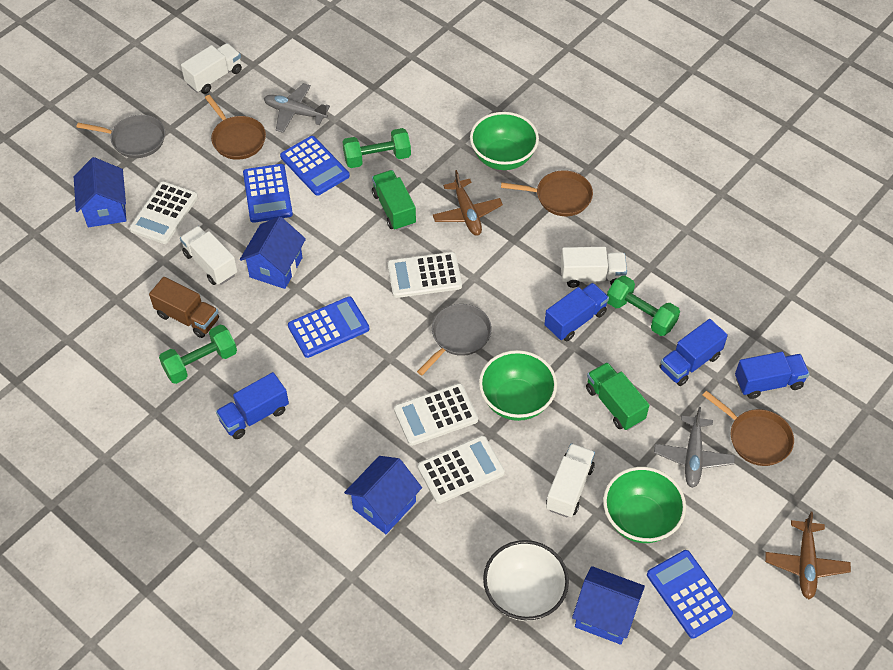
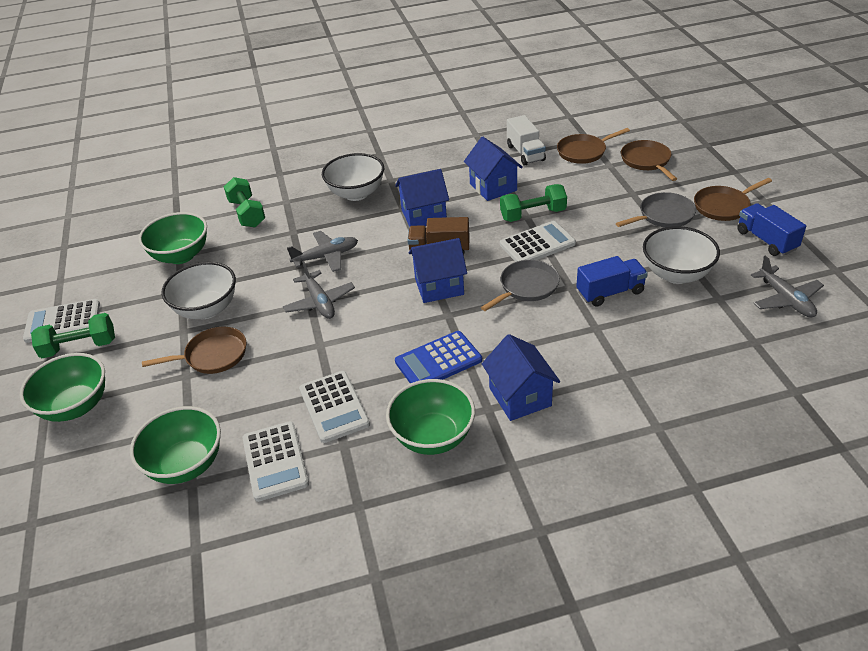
blue calculator: 4 -> 1
blue truck: 4 -> 2
brown pan: 3 -> 4
brown plane: 2 -> 0
green bowl: 3 -> 4
green truck: 2 -> 0
grey plane: 2 -> 3
white bowl: 1 -> 3
white truck: 4 -> 1

